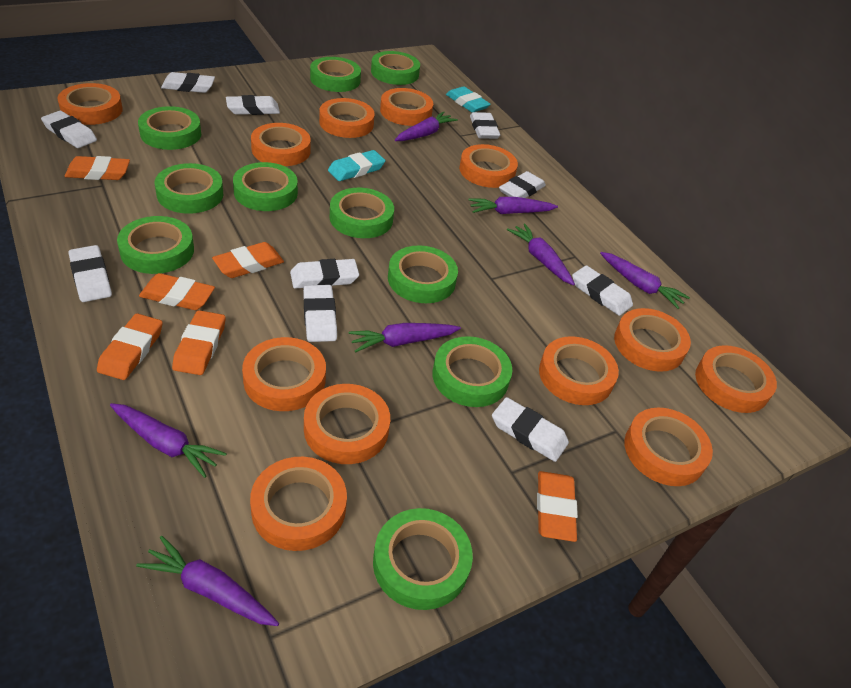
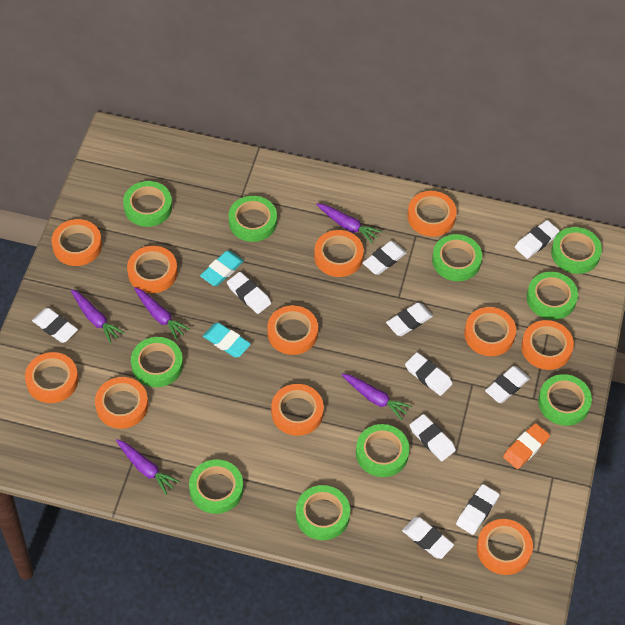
orange eraser: 6 -> 1
orange tape: 12 -> 11
purple carrot: 7 -> 5

